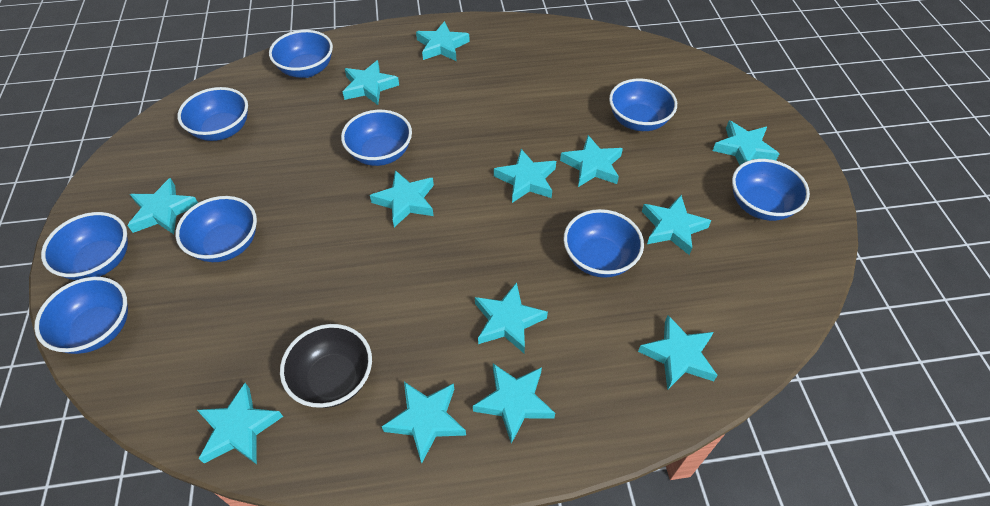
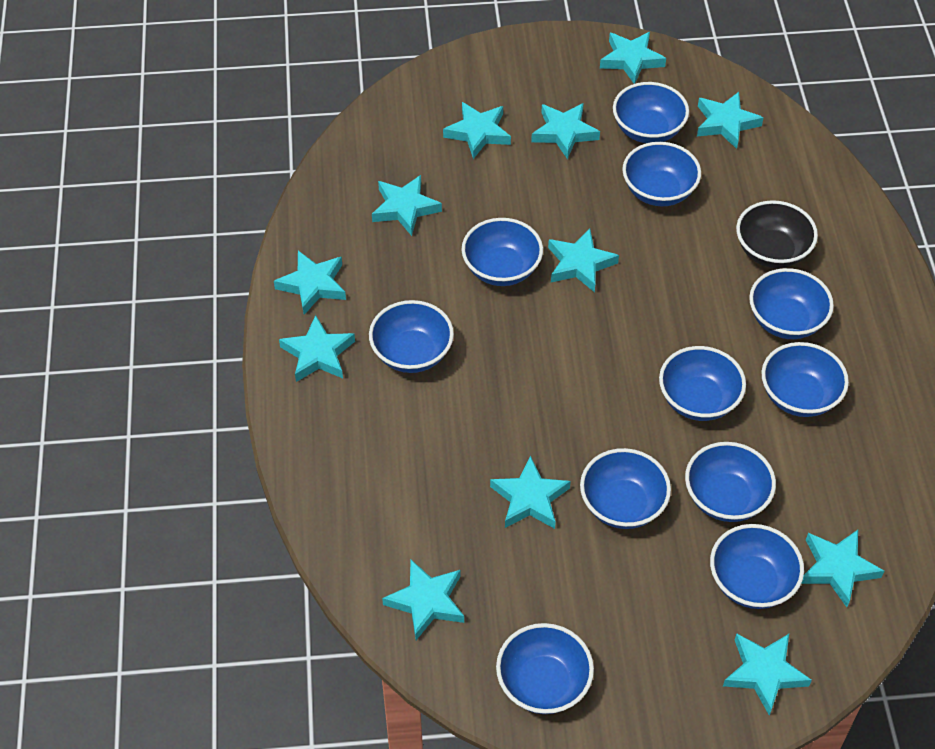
blue bowl: 9 -> 11
turquoise star: 13 -> 12

